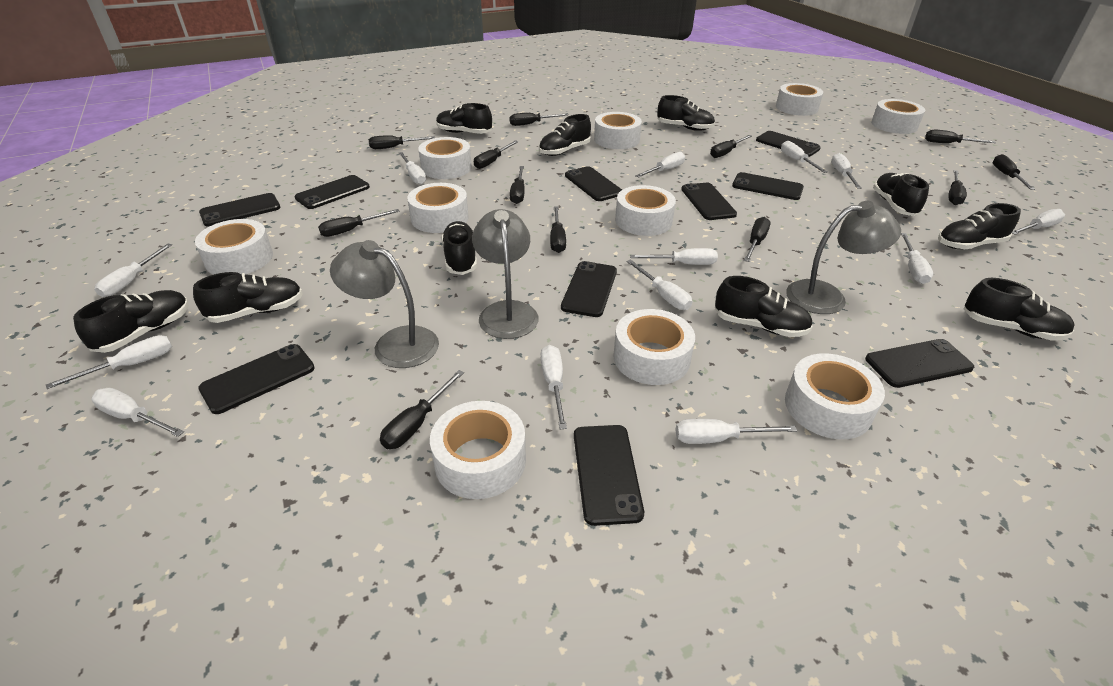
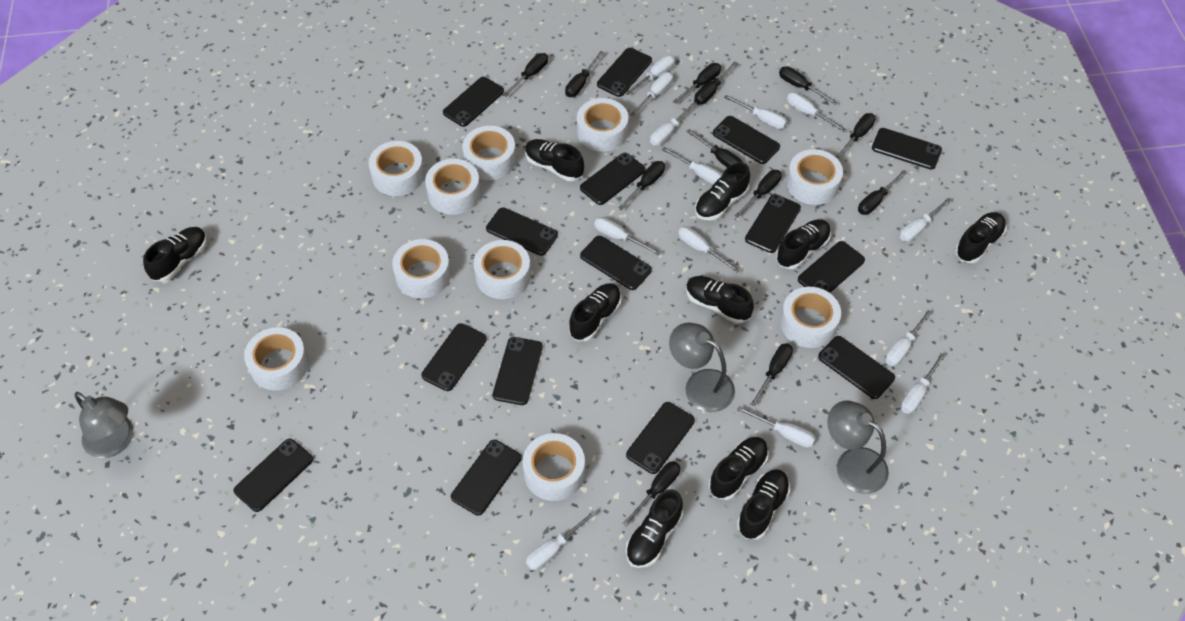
black phone: 10 -> 15

